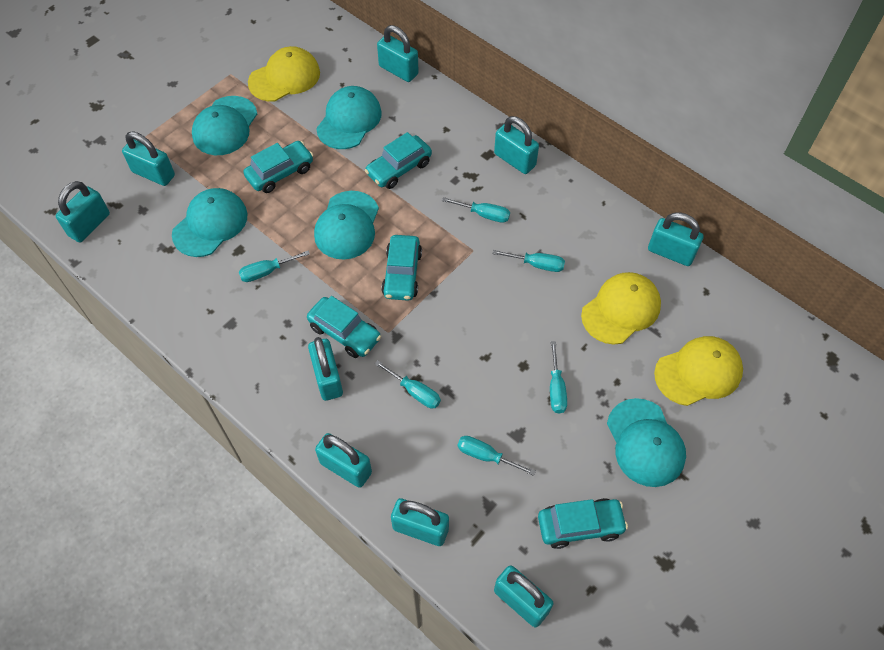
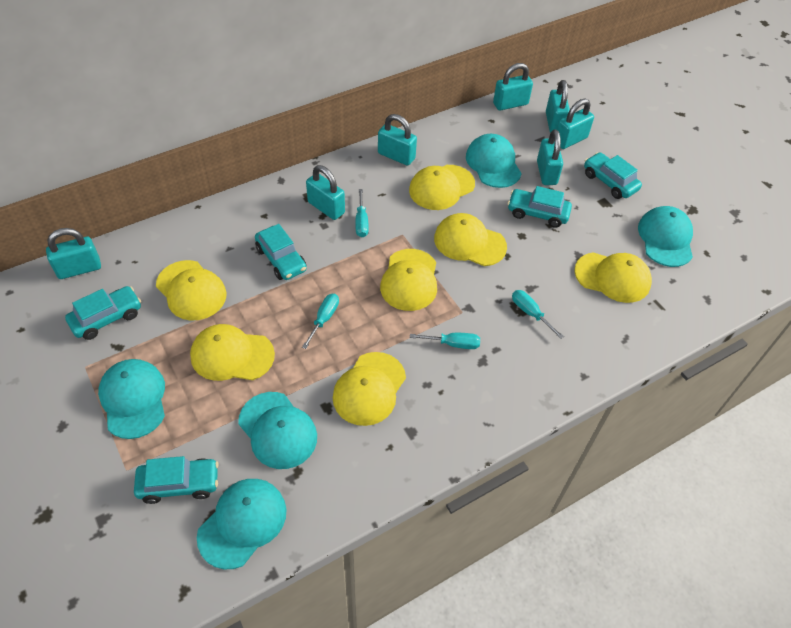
turquoise padlock: 9 -> 7
turquoise screwdriver: 6 -> 4
yellow cap: 3 -> 7

